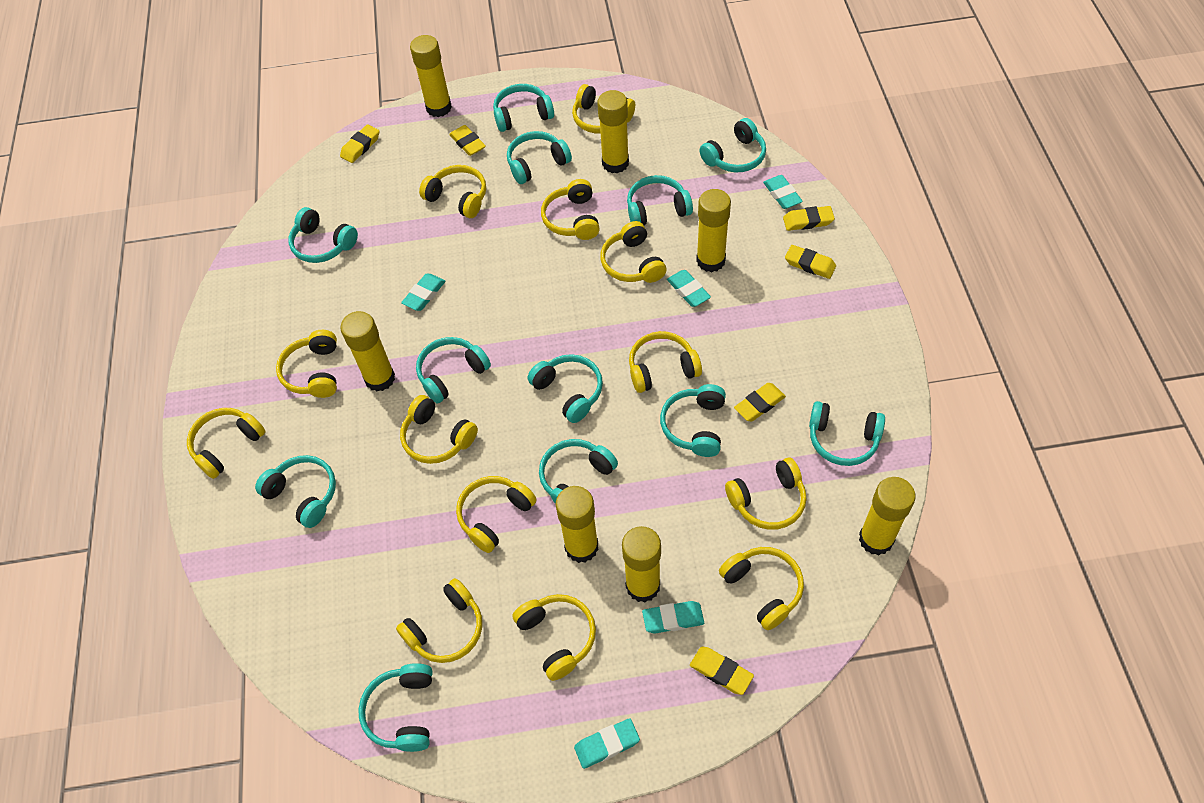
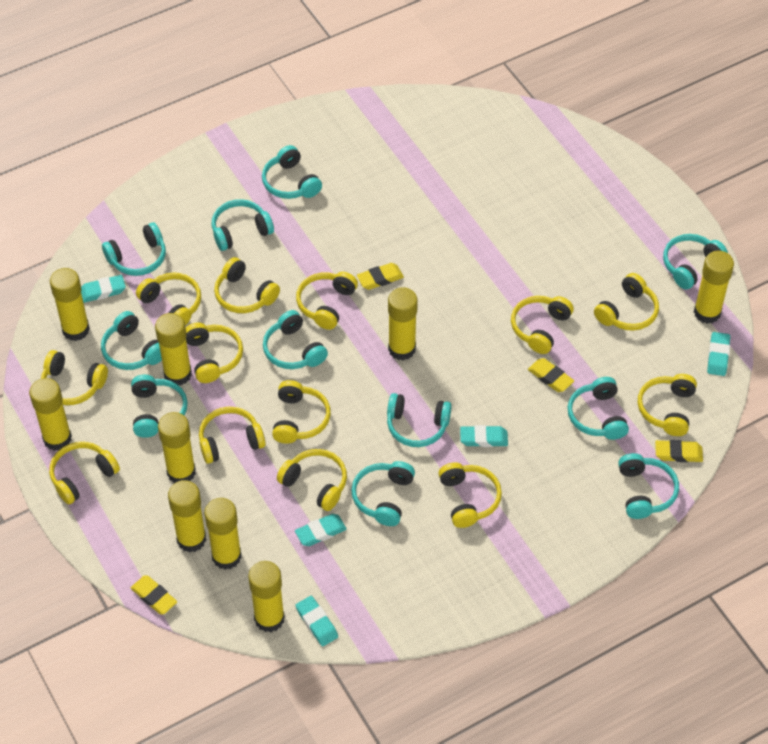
turquoise headphones: 12 -> 11
yellow eraser: 6 -> 4
yellow glue stick: 7 -> 9

